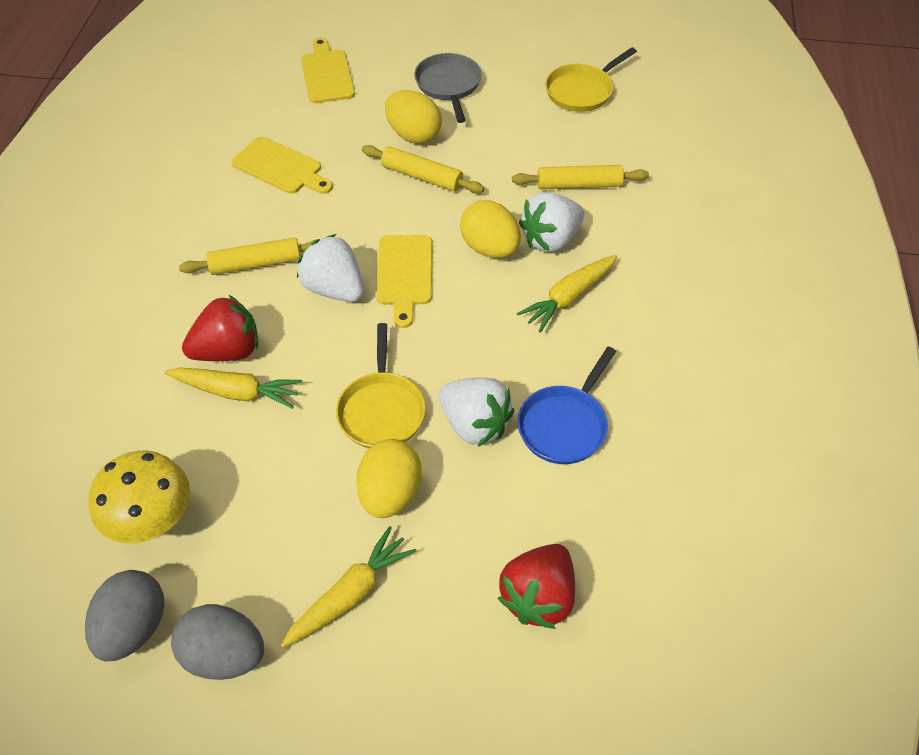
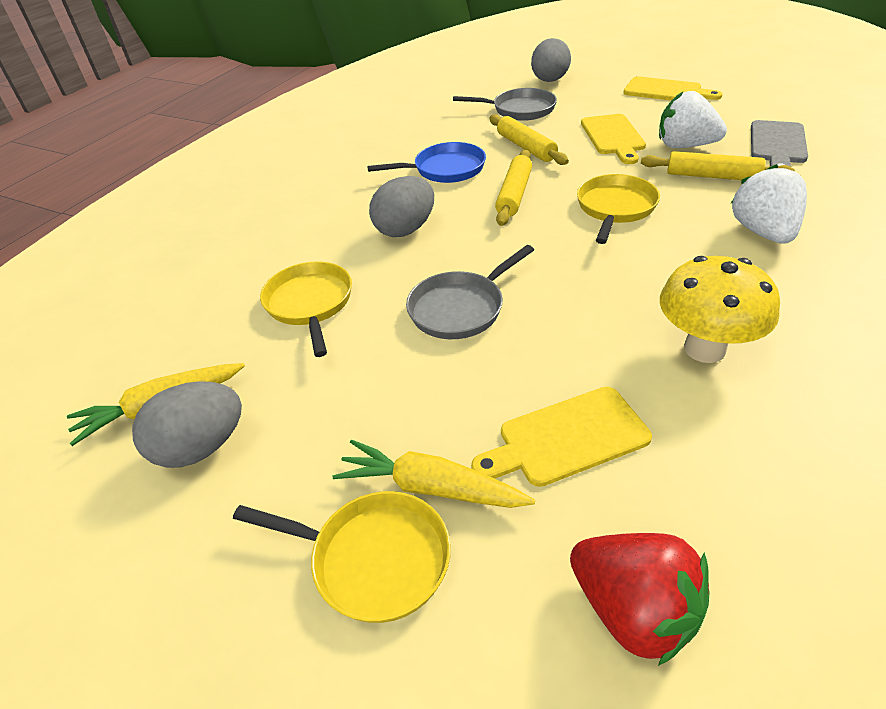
grey cutting board: 0 -> 1
grey egg: 2 -> 3
grey pan: 1 -> 2
red strawberry: 2 -> 1
white strawberry: 3 -> 2
yellow carrot: 3 -> 2
yellow egg: 3 -> 0
yellow pan: 2 -> 3

